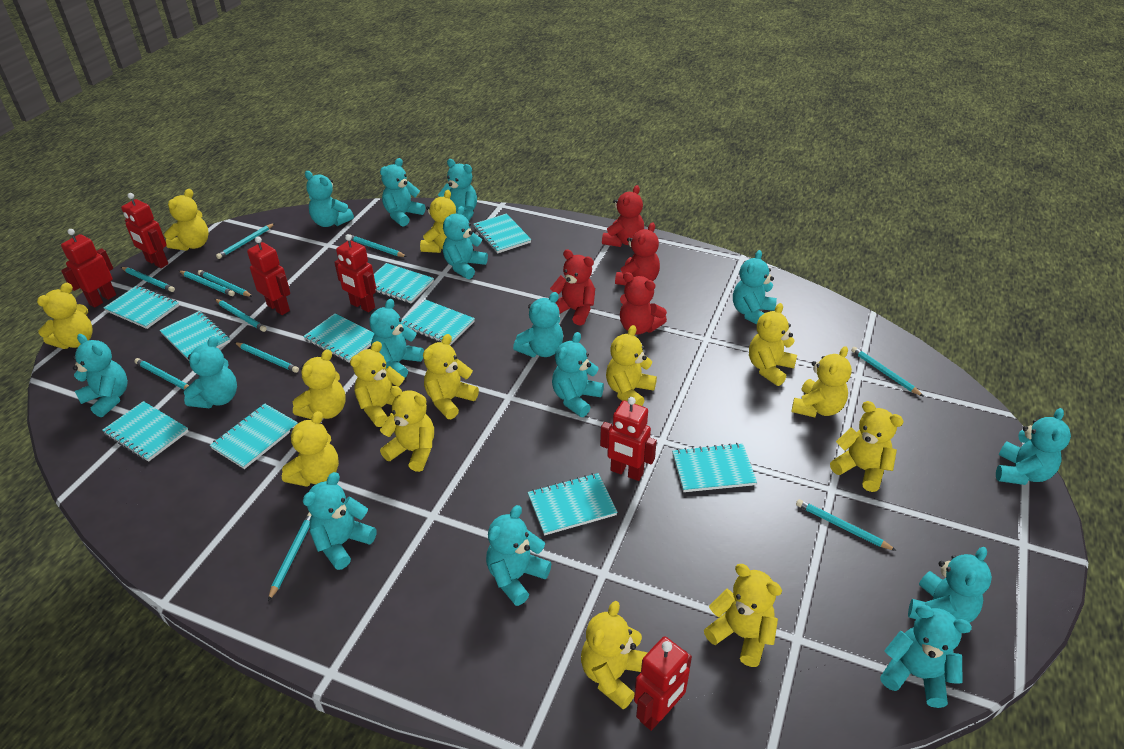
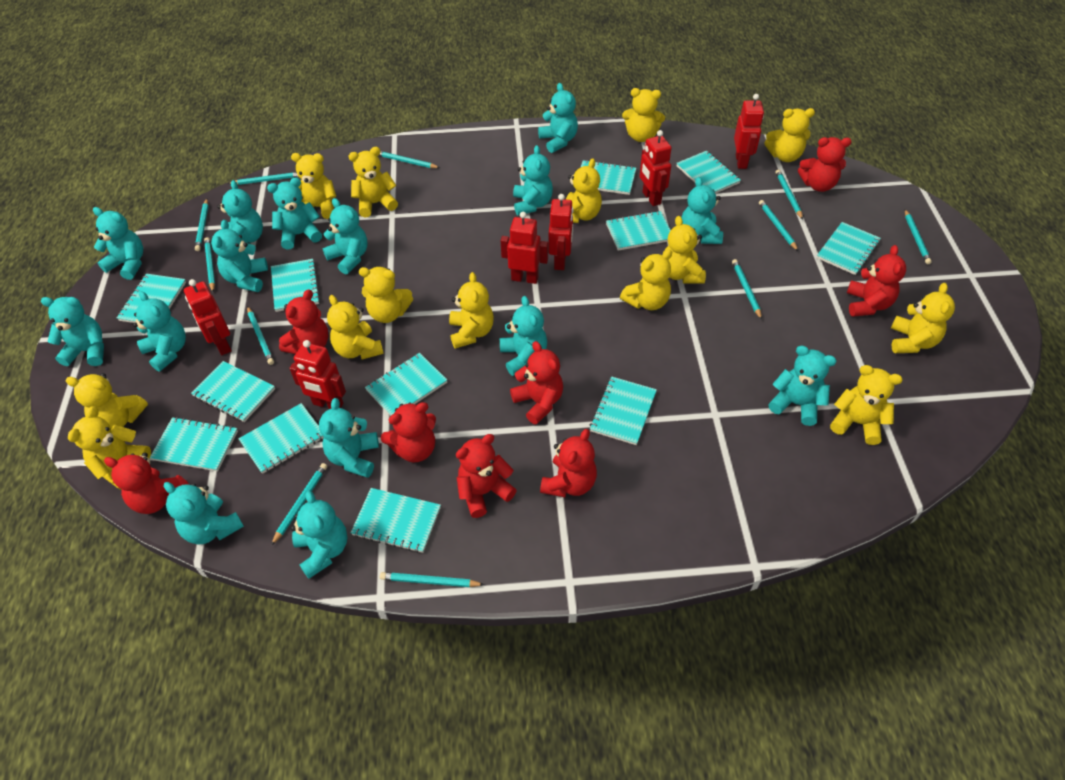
red teddy bear: 4 -> 8
turquoise notebook: 10 -> 12

